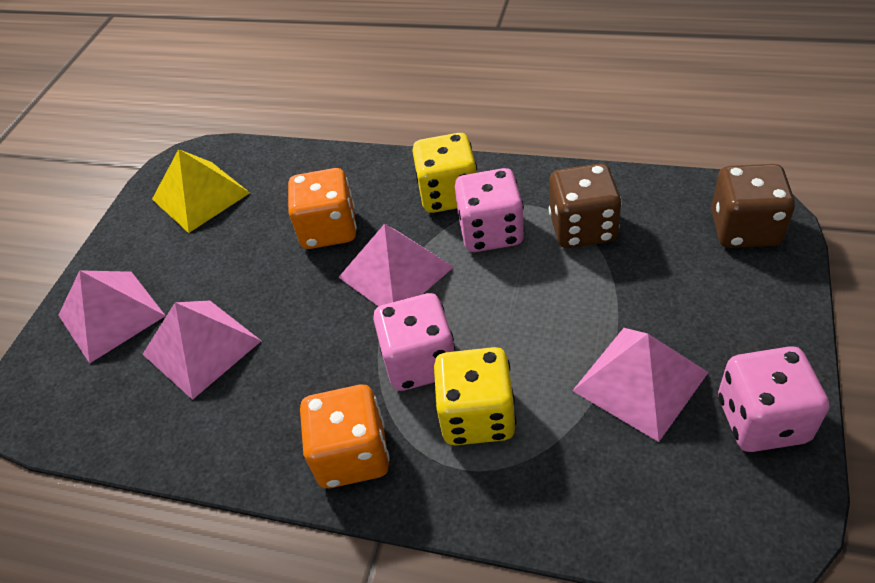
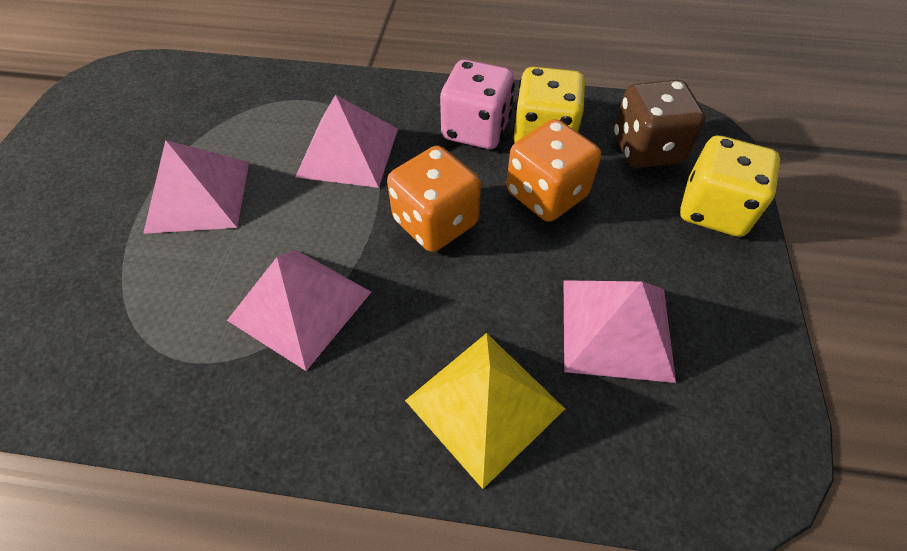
brown dice: 2 -> 1
pink dice: 3 -> 1

